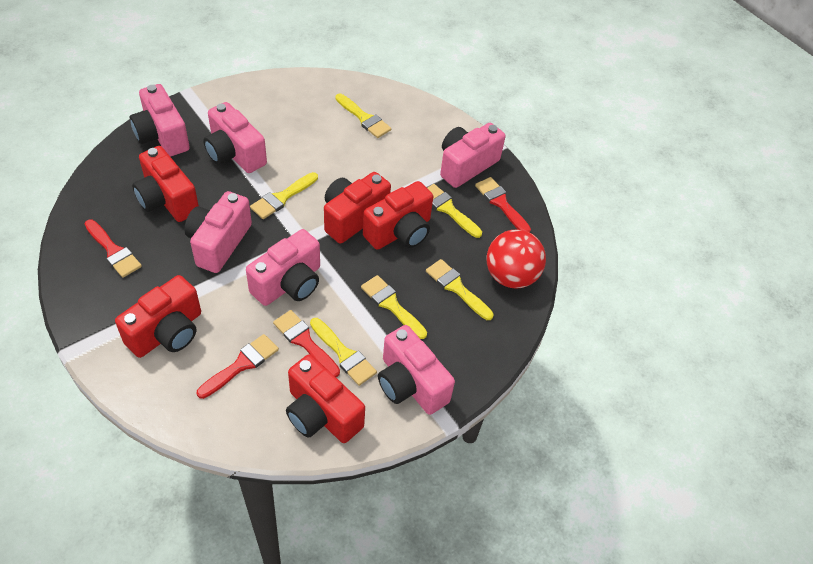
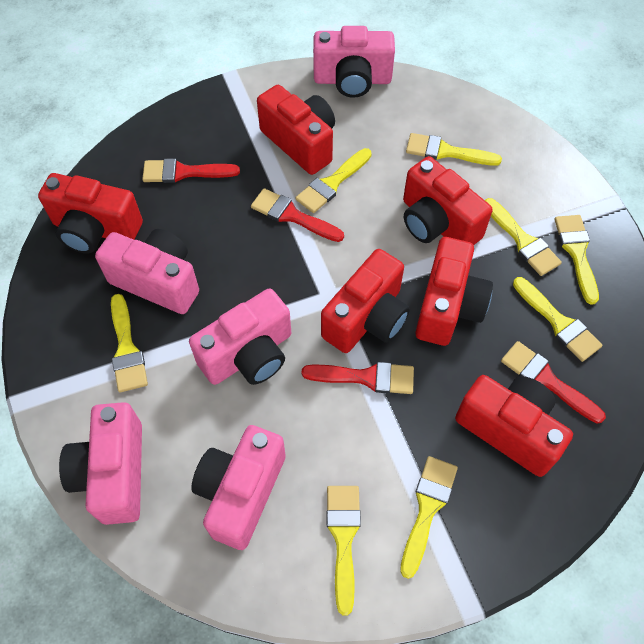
pink camera: 6 -> 5
red ball: 1 -> 0
red camera: 5 -> 6
yellow brush: 6 -> 8

